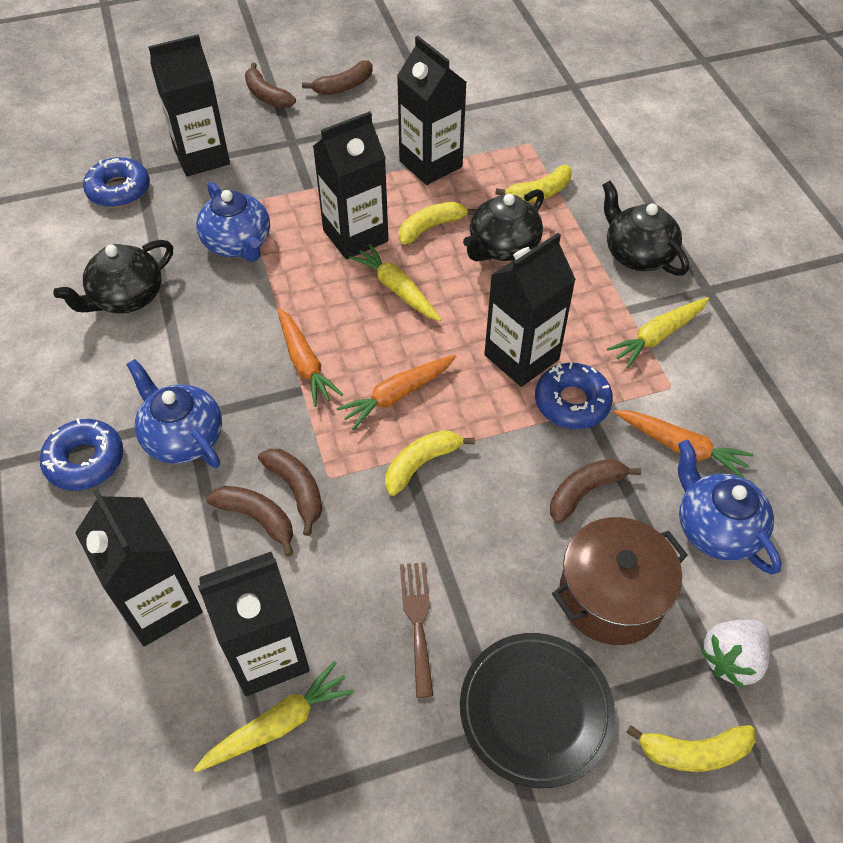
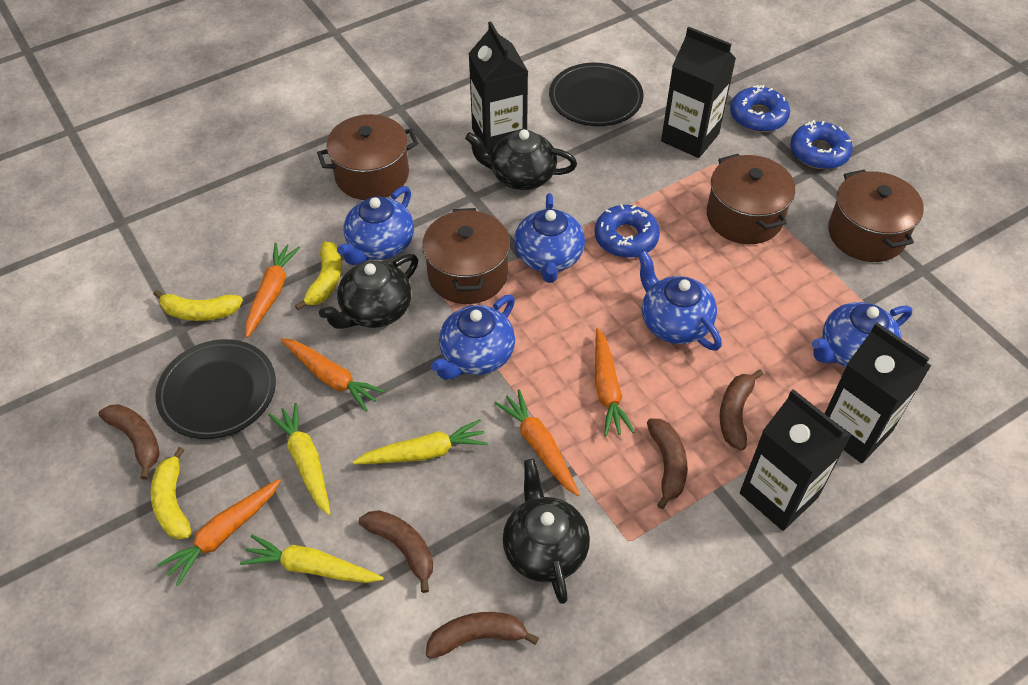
black carton: 6 -> 4
black plate: 1 -> 2
blue teapot: 3 -> 5
brown fork: 1 -> 0
brown pot: 1 -> 4
orange carrot: 3 -> 5
white strawberry: 1 -> 0
yellow banana: 4 -> 3

